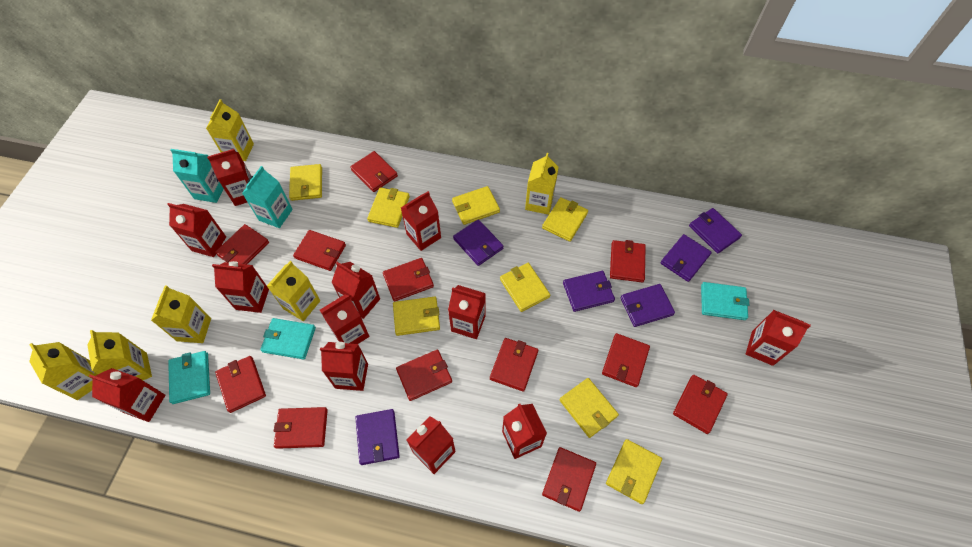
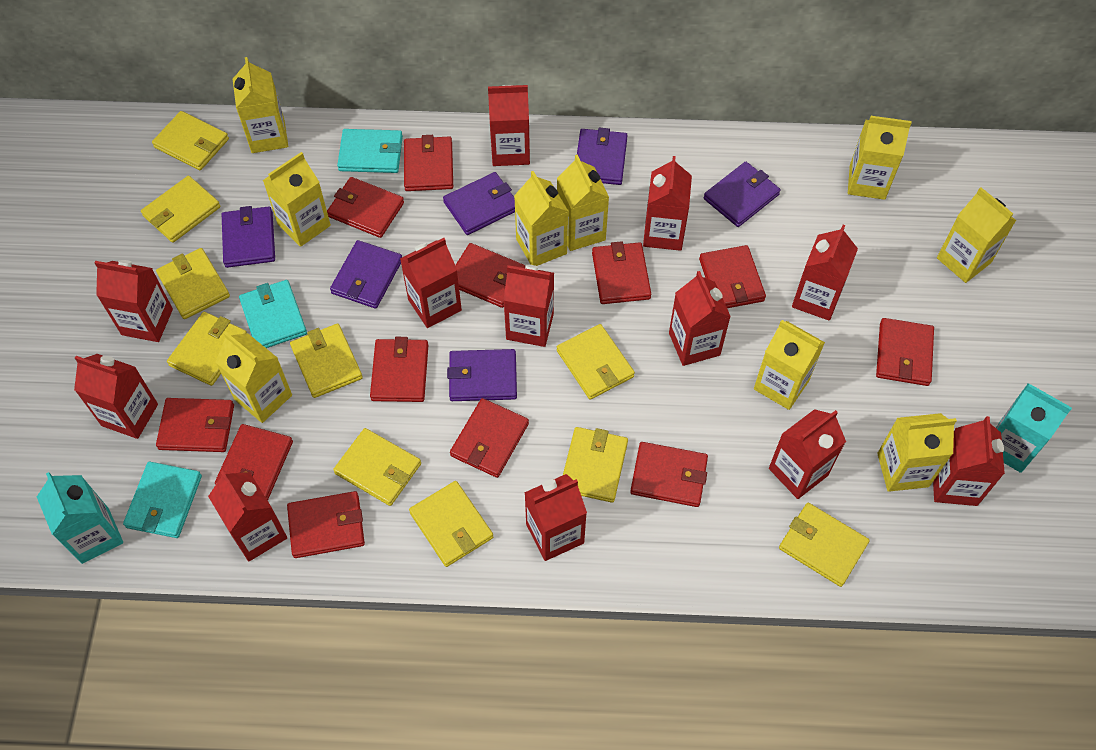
yellow carton: 6 -> 9
yellow wallet: 8 -> 10

